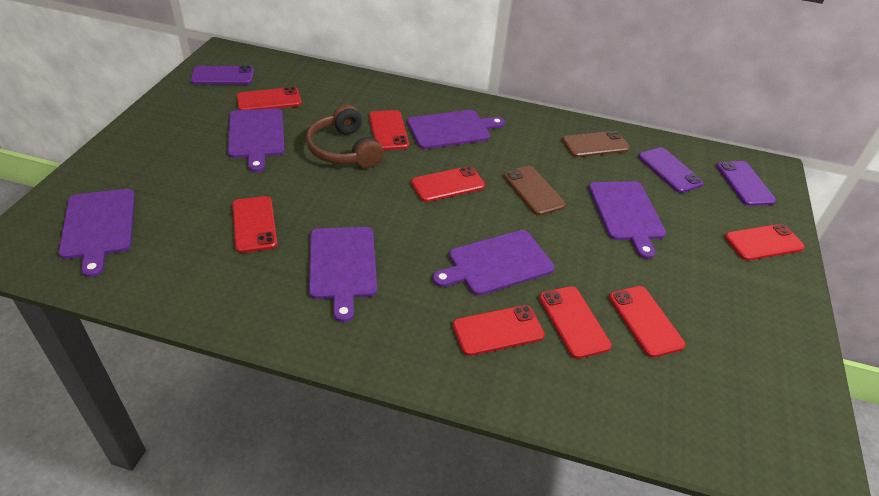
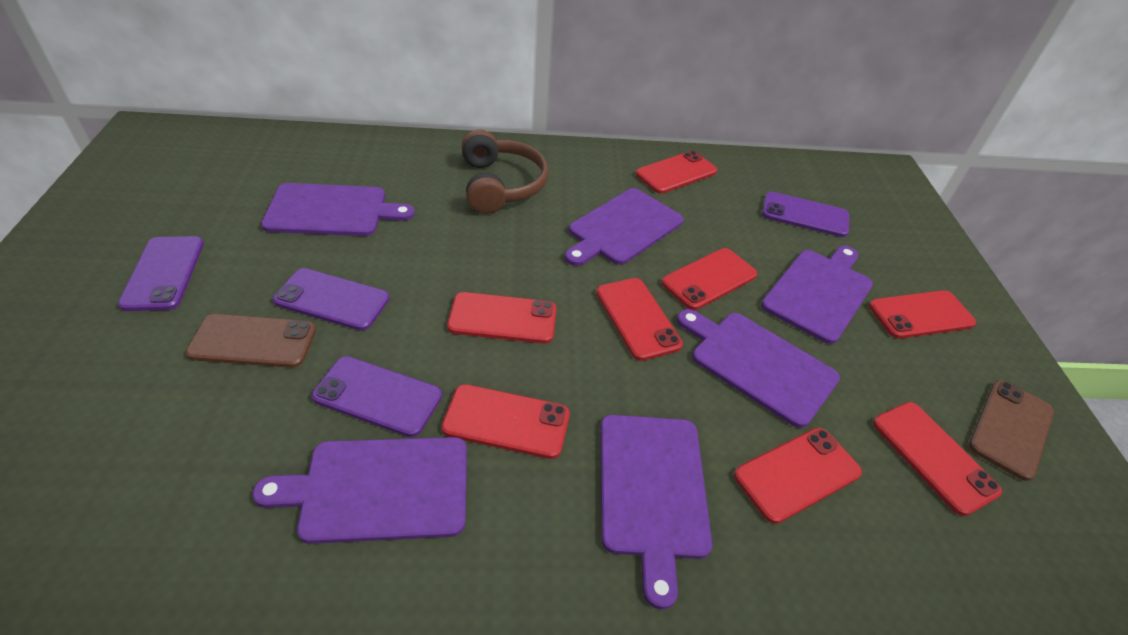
purple phone: 3 -> 4

